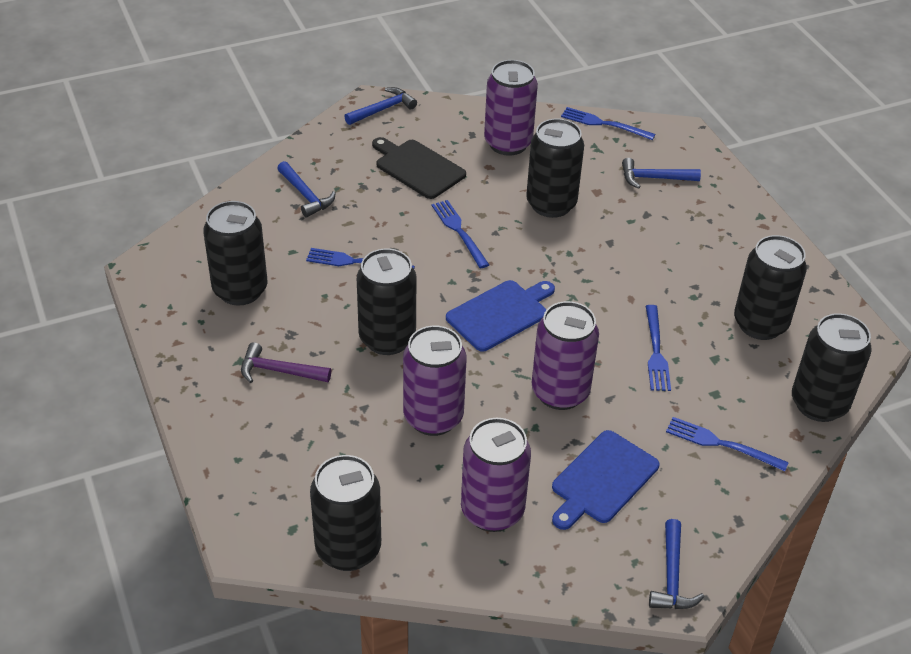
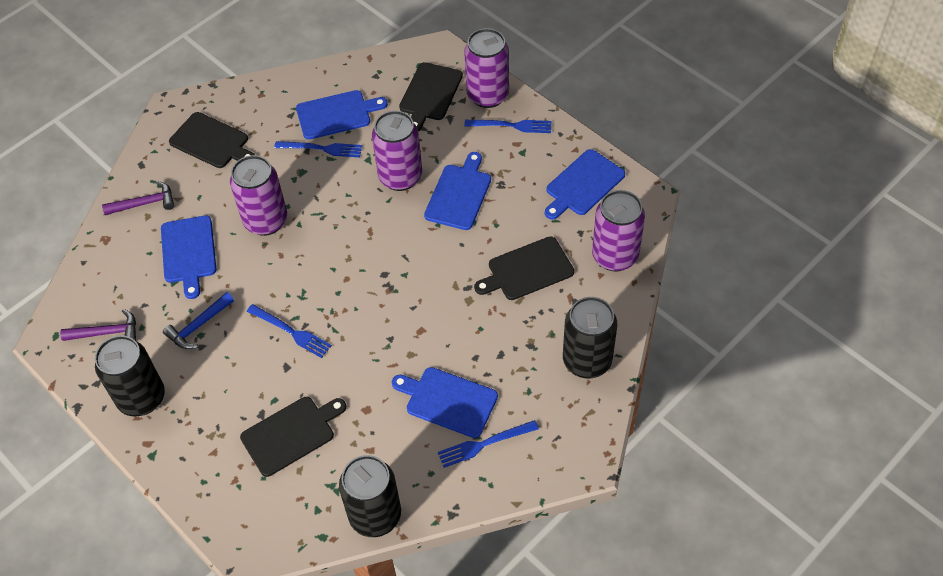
black can: 6 -> 3
black cutting board: 1 -> 4
blue cutting board: 2 -> 5
blue fork: 5 -> 4
blue hammer: 4 -> 1
purple hammer: 1 -> 2

